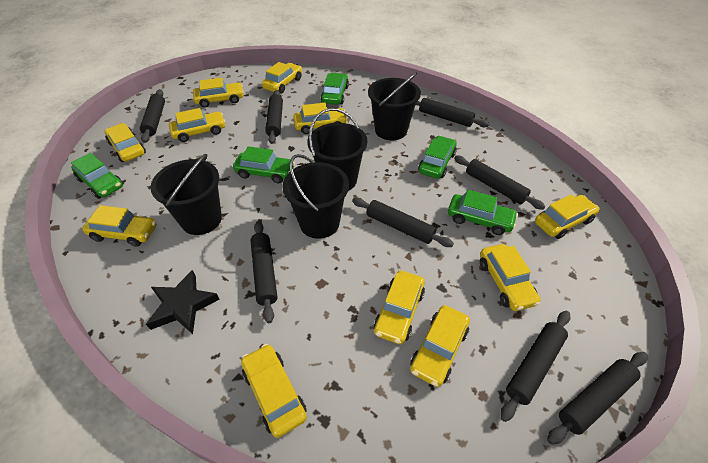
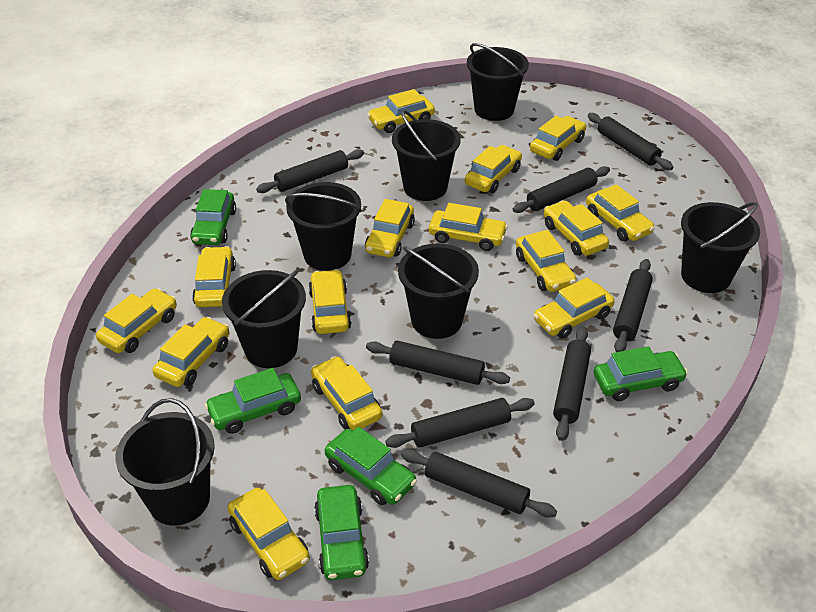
black bucket: 4 -> 7
black star: 1 -> 0
yellow car: 11 -> 15

